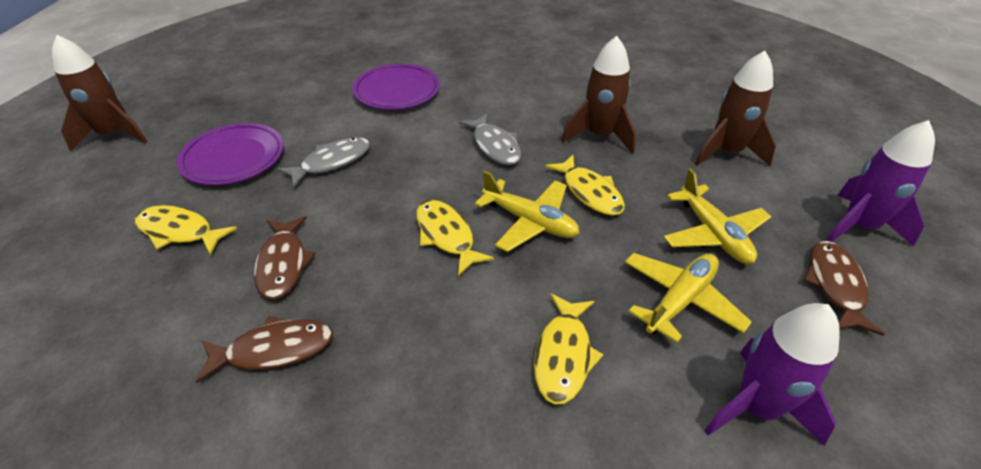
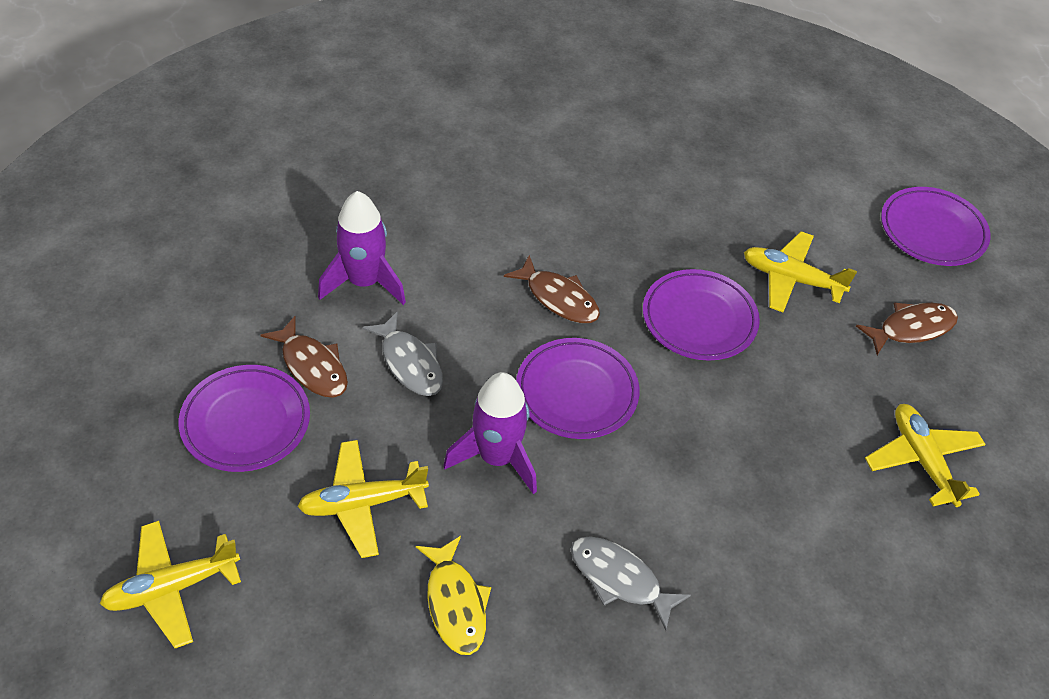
brown rocket: 3 -> 0
purple plate: 2 -> 4
yellow fish: 4 -> 1
yellow plane: 3 -> 4

